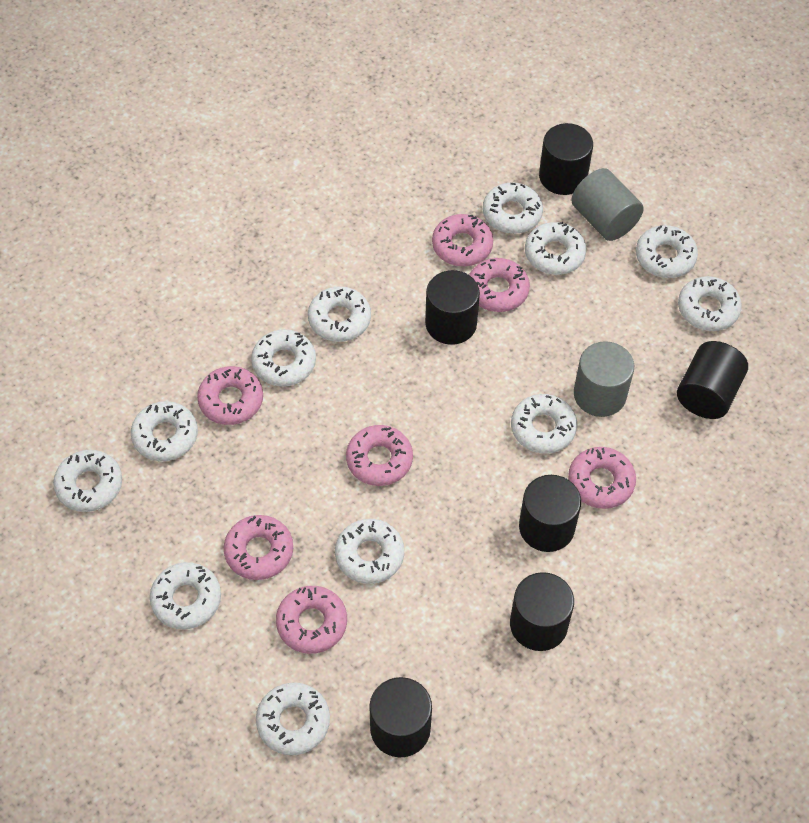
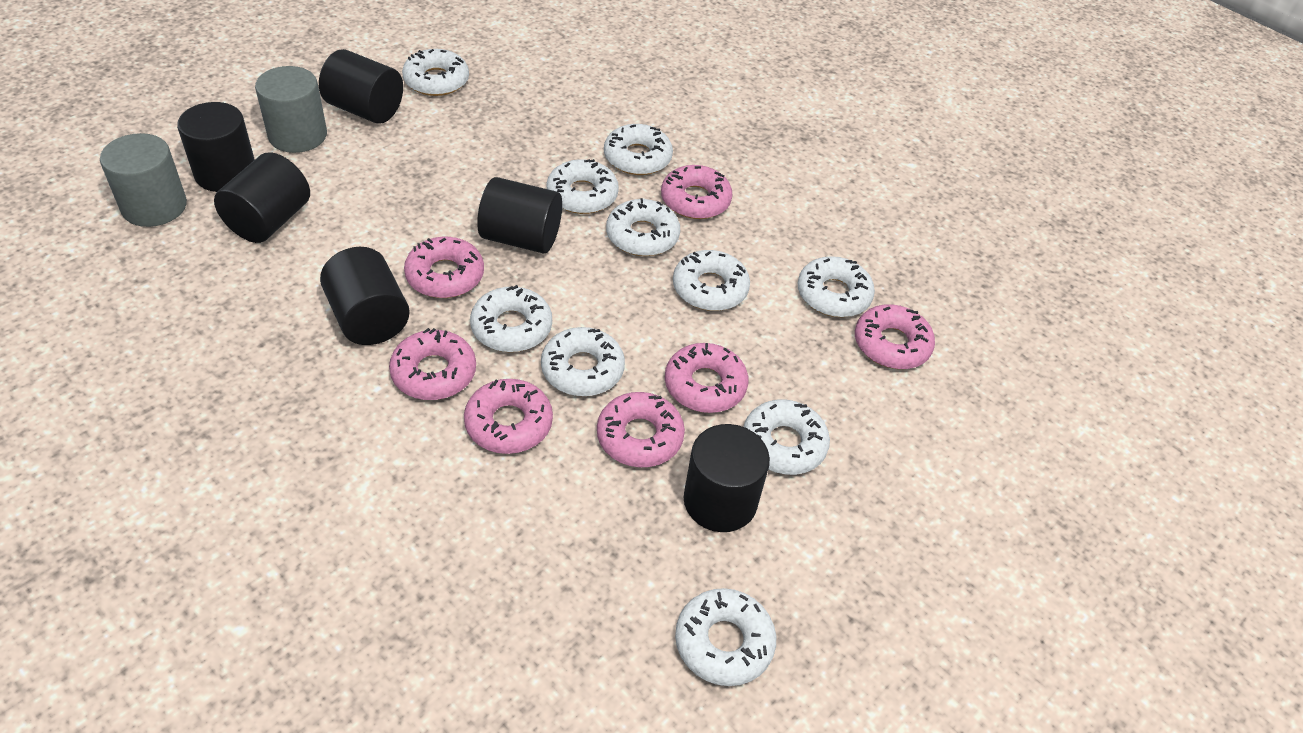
white donut: 12 -> 10

